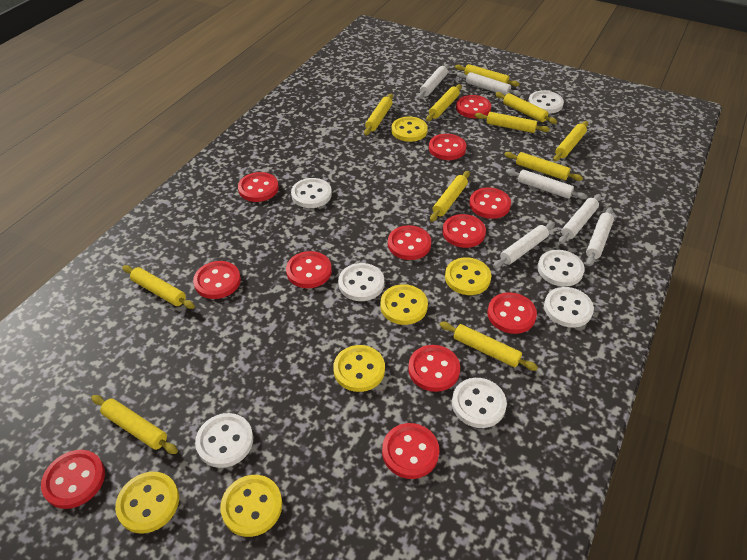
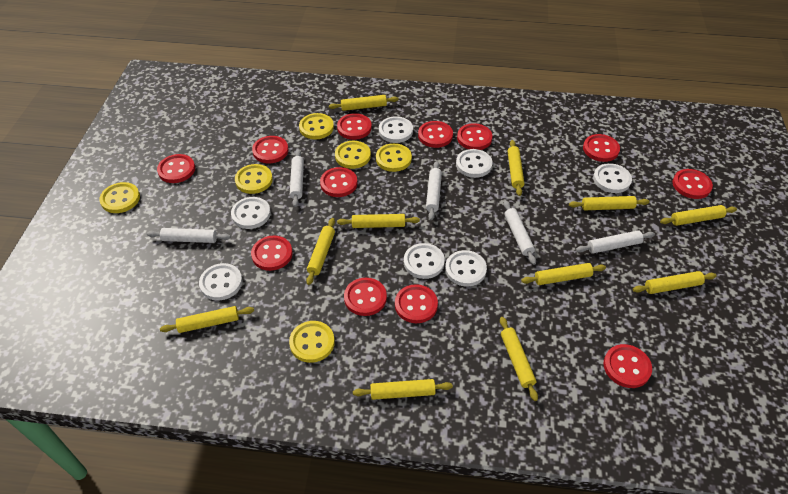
white rolling pin: 6 -> 5

